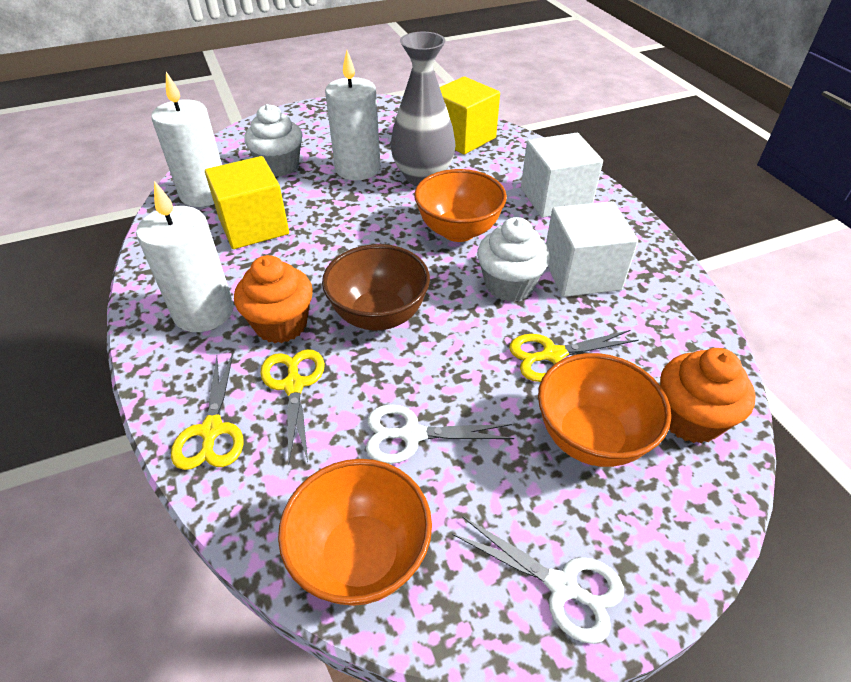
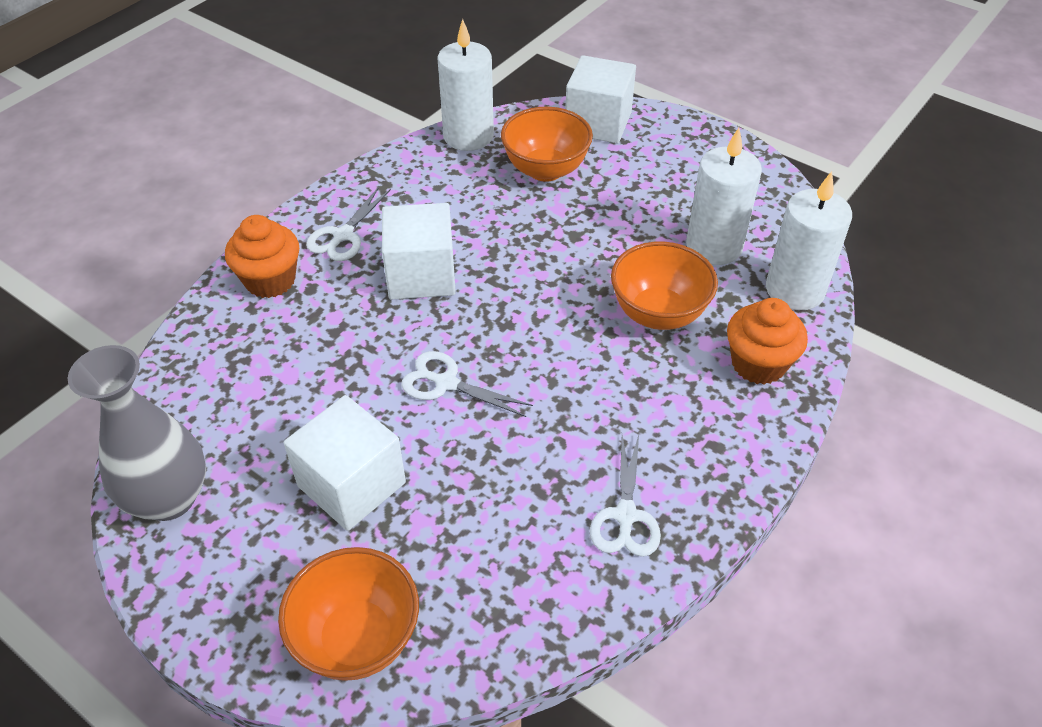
brown bowl: 1 -> 0
white cube: 2 -> 3
white cupcake: 2 -> 0
white scissors: 2 -> 3
yellow cube: 2 -> 0
yellow scissors: 3 -> 0

